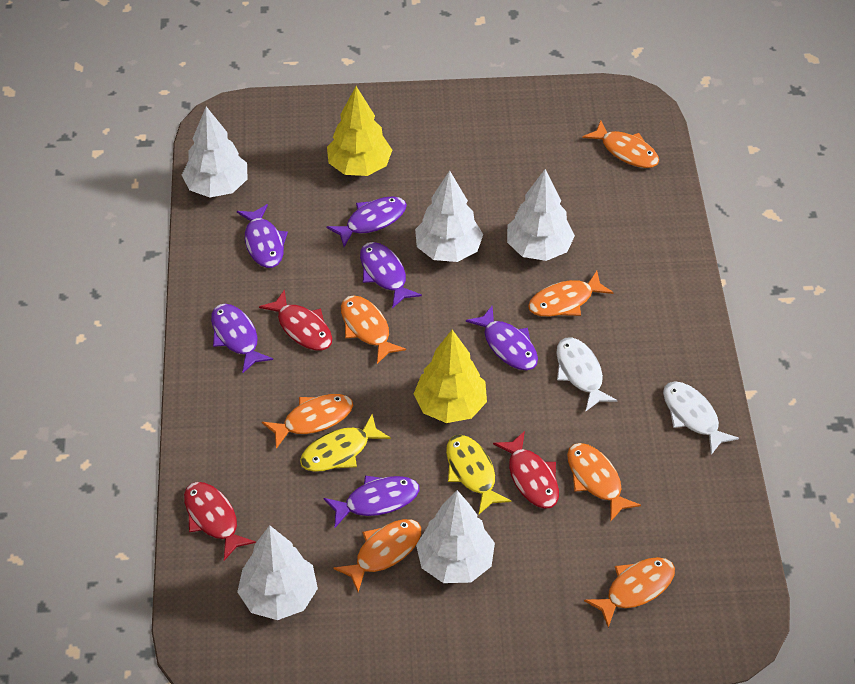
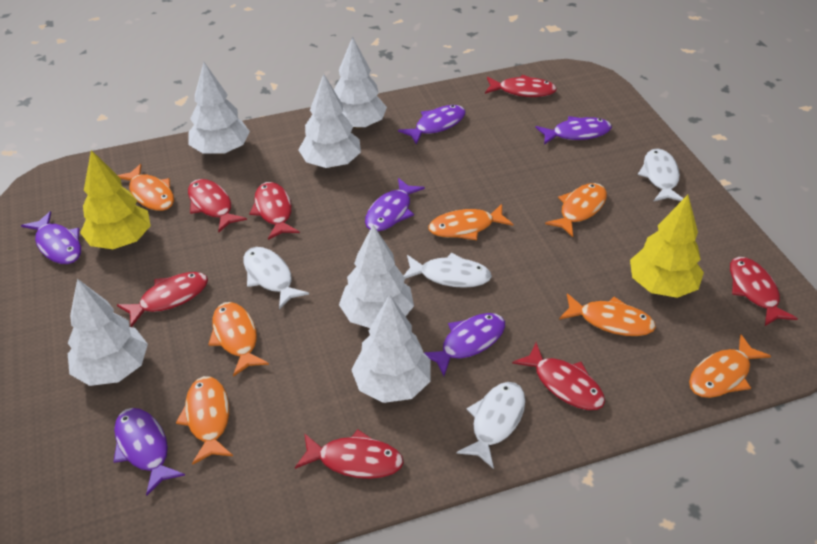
red fish: 3 -> 7
white fish: 2 -> 4
white tree: 5 -> 6
yellow fish: 2 -> 0

